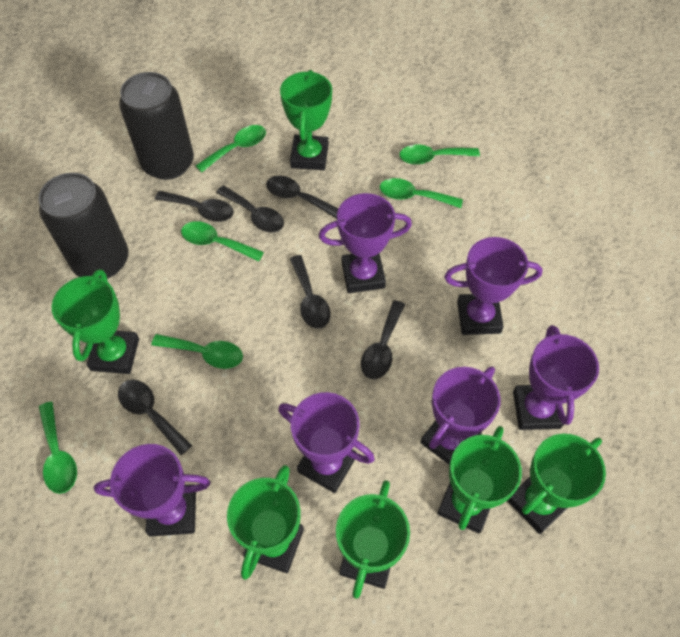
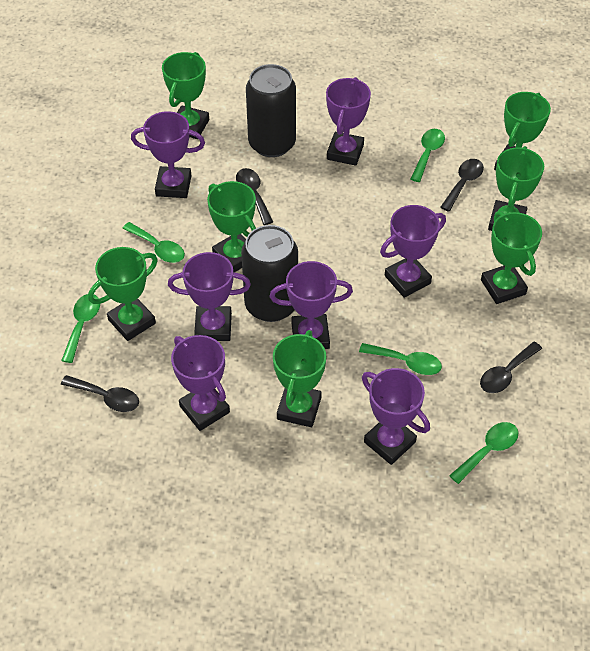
black spoon: 6 -> 4
green spoon: 6 -> 5
green trophy: 6 -> 7
purple trophy: 6 -> 7

